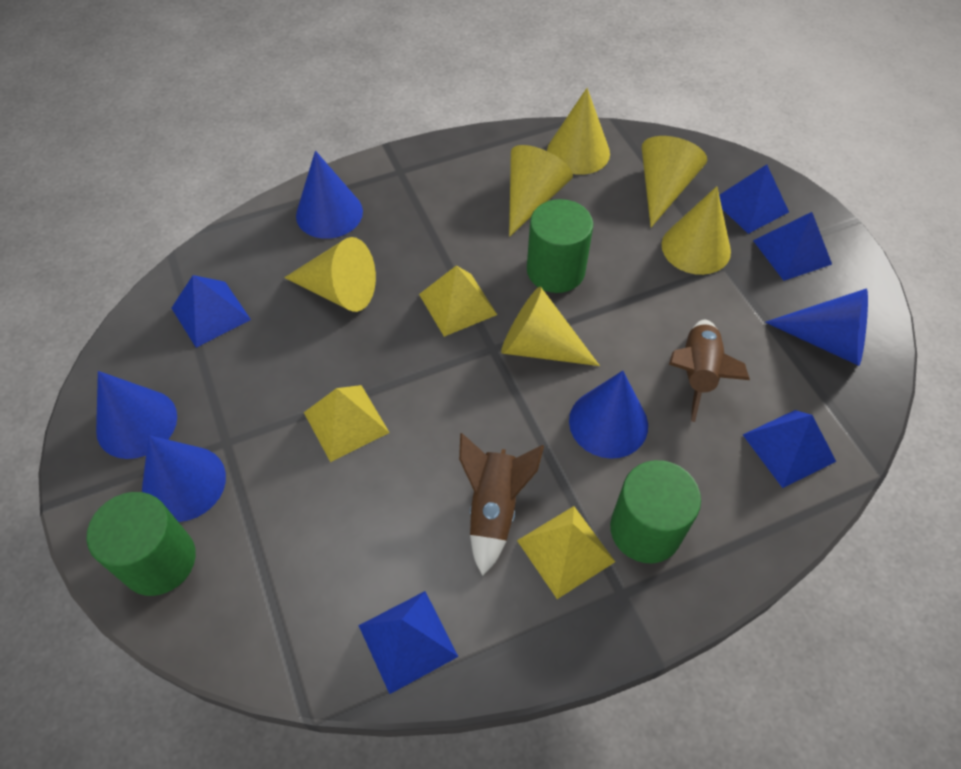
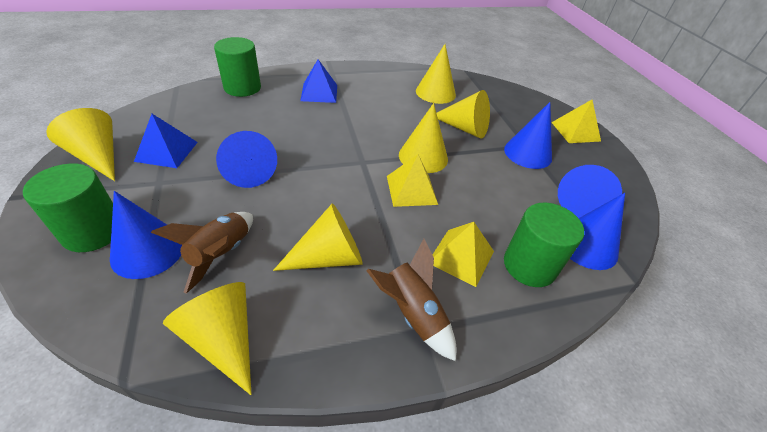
blue pyramid: 5 -> 2

